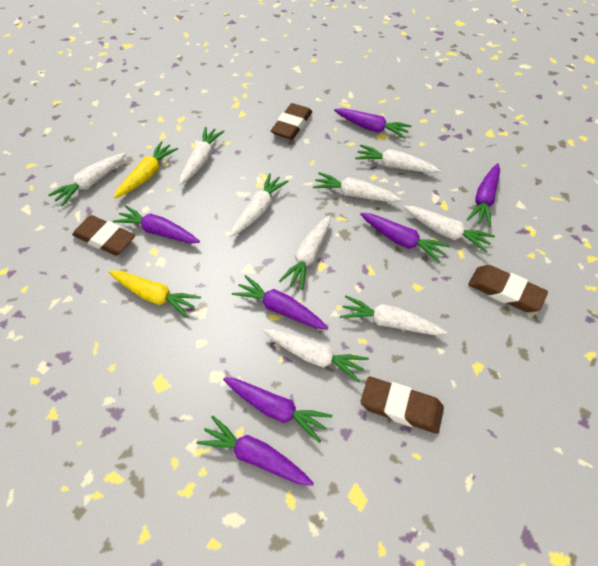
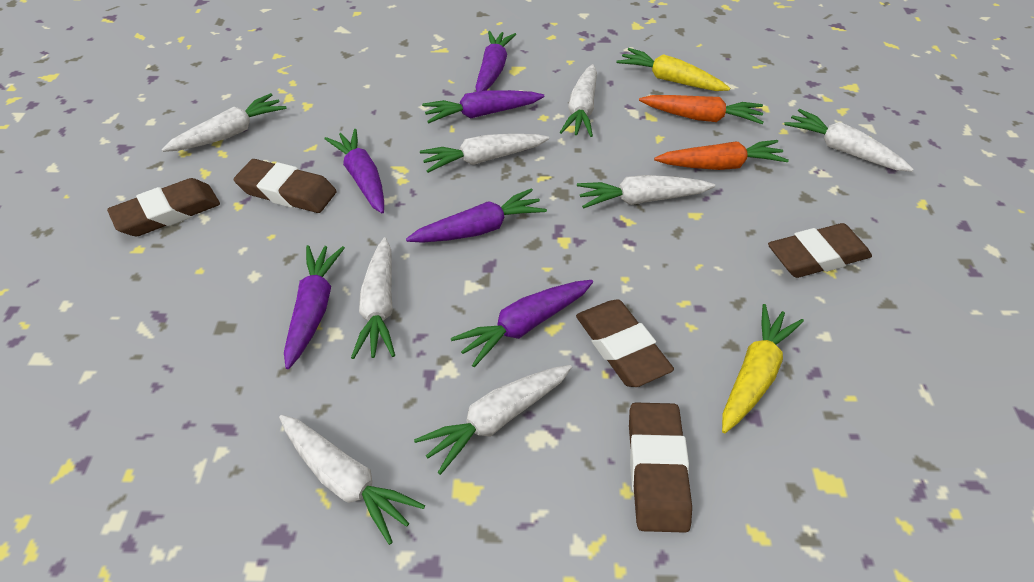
brown eraser: 4 -> 5
orange carrot: 0 -> 2
purple carrot: 7 -> 6
white carrot: 9 -> 8

